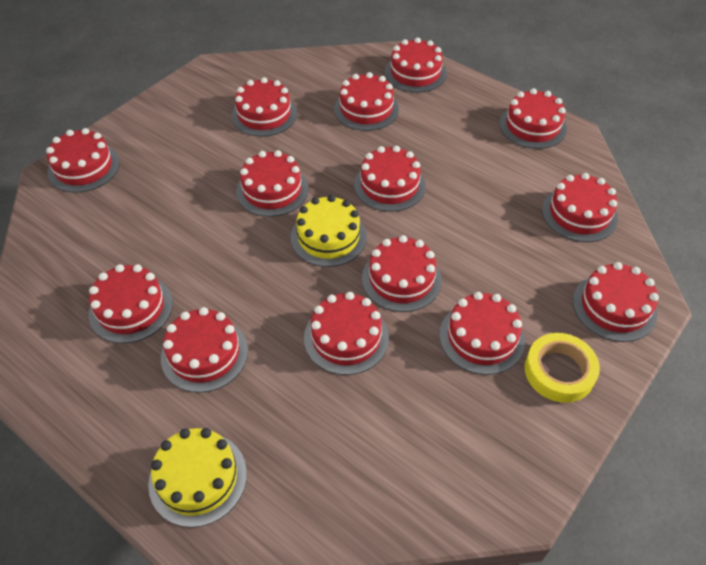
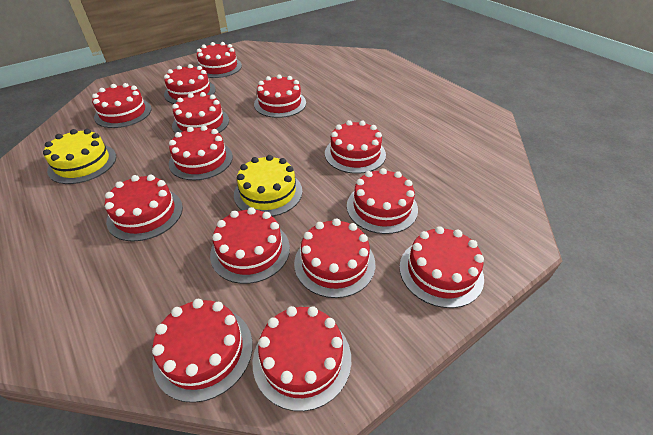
yellow tape: 1 -> 0

